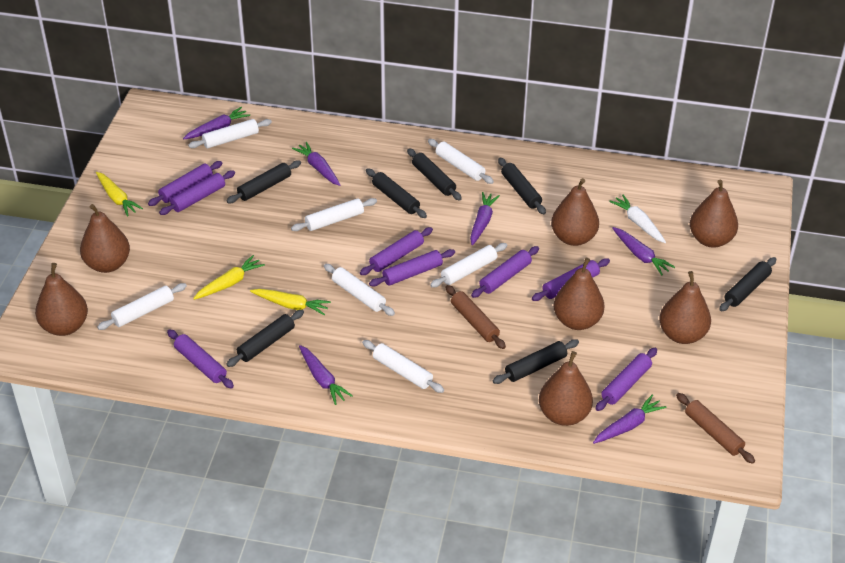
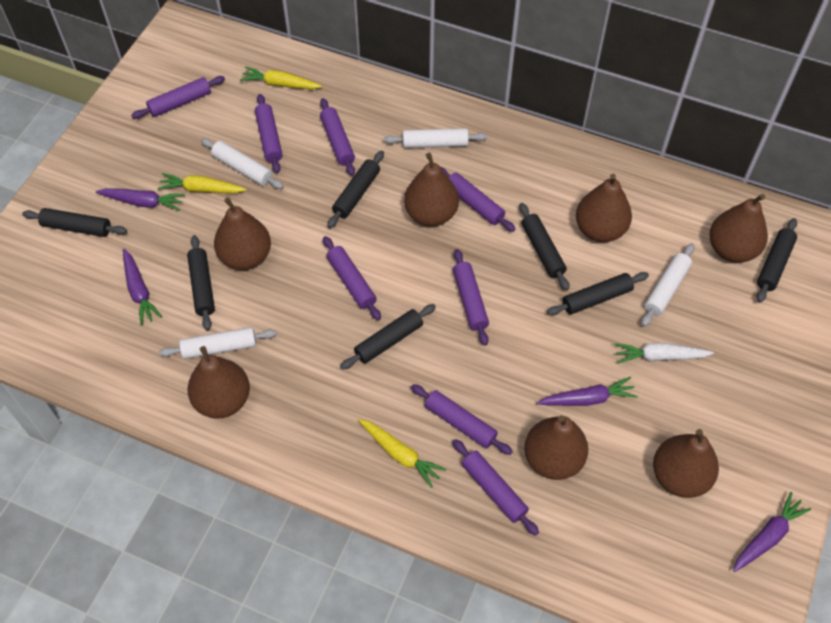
brown rolling pin: 2 -> 0
purple carrot: 6 -> 4
white rolling pin: 7 -> 4

